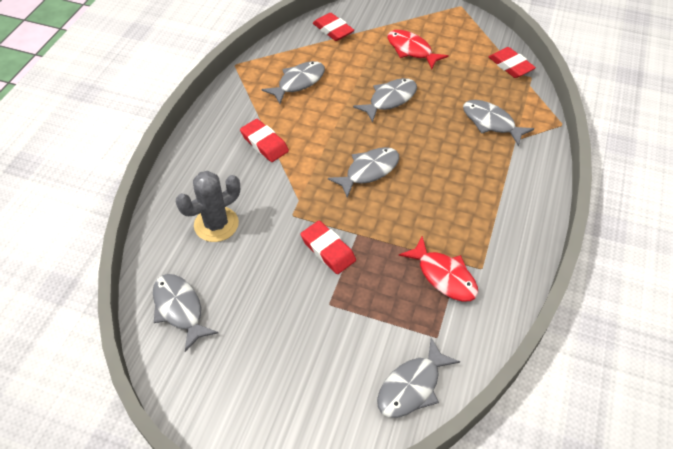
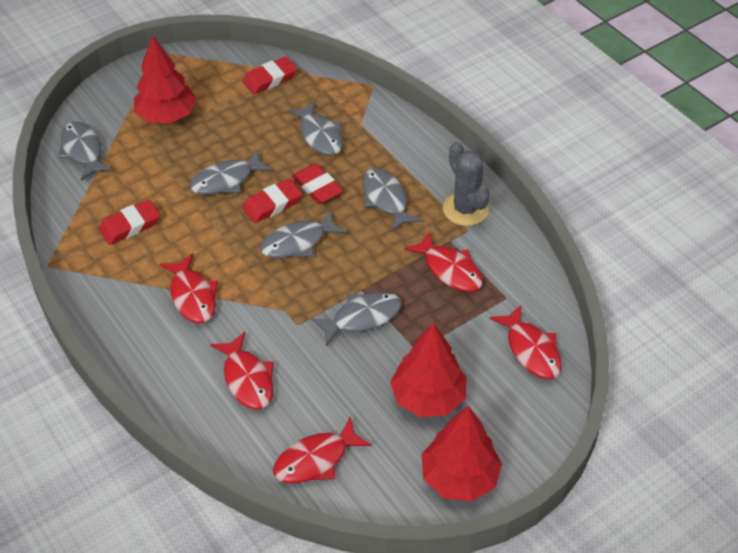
red fish: 2 -> 5
red tree: 0 -> 3

